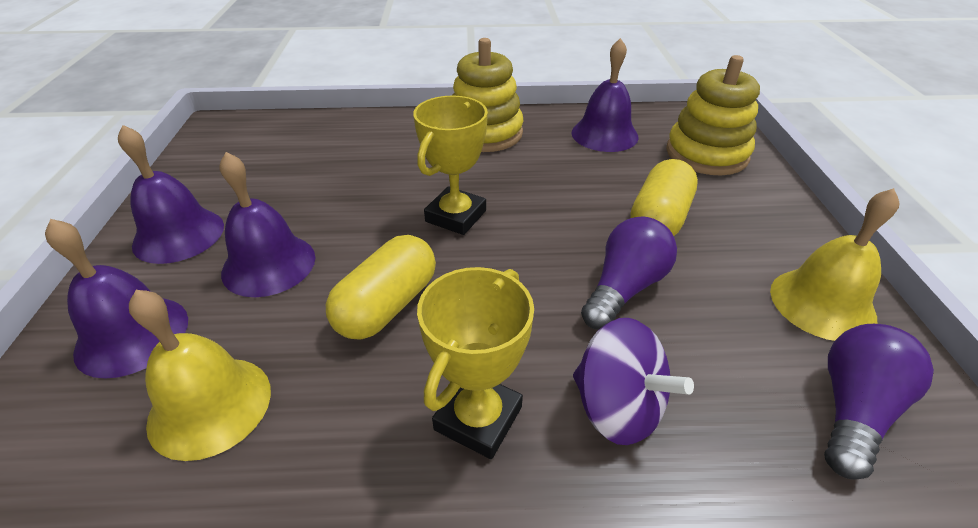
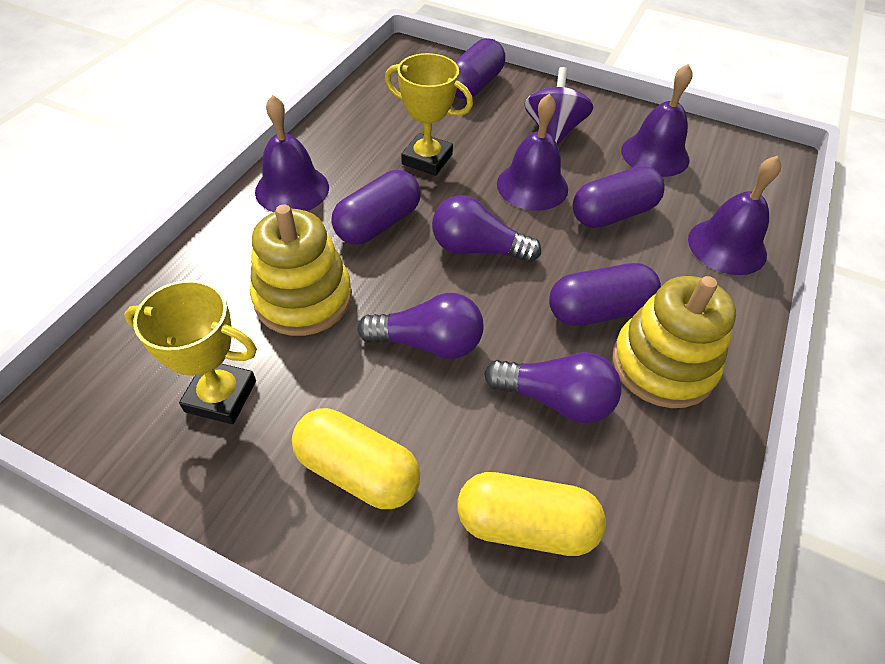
purple capsule: 0 -> 4
purple light bulb: 2 -> 3
yellow bell: 2 -> 0

